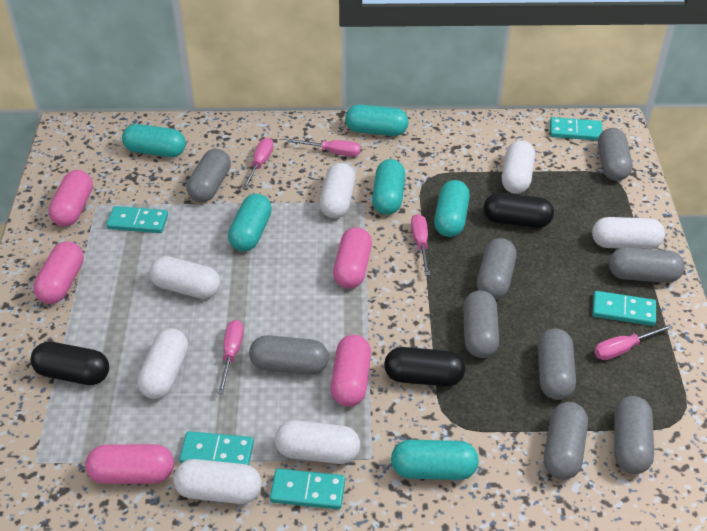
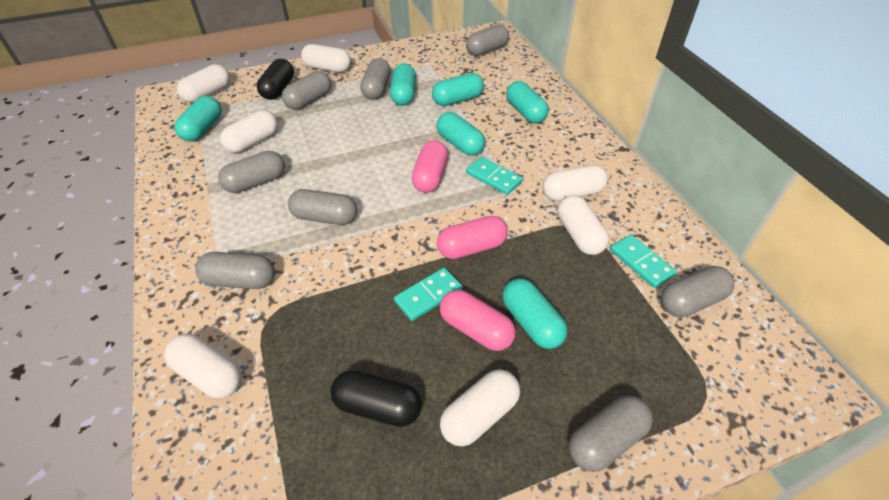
black capsule: 3 -> 2
grey capsule: 9 -> 8
pink capsule: 5 -> 3
pink screwdriver: 5 -> 0
turquoise domino: 5 -> 3

